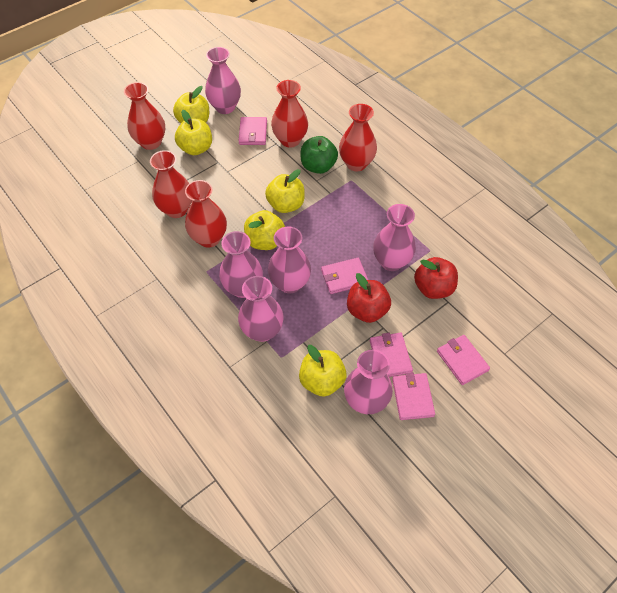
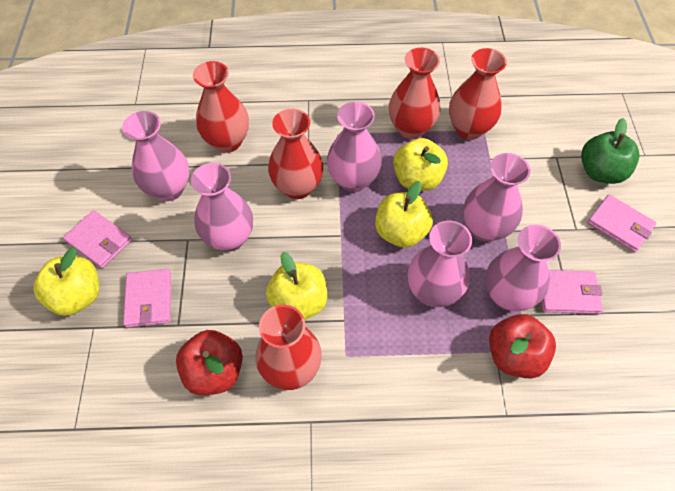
pink wallet: 5 -> 4
yellow apple: 5 -> 4

